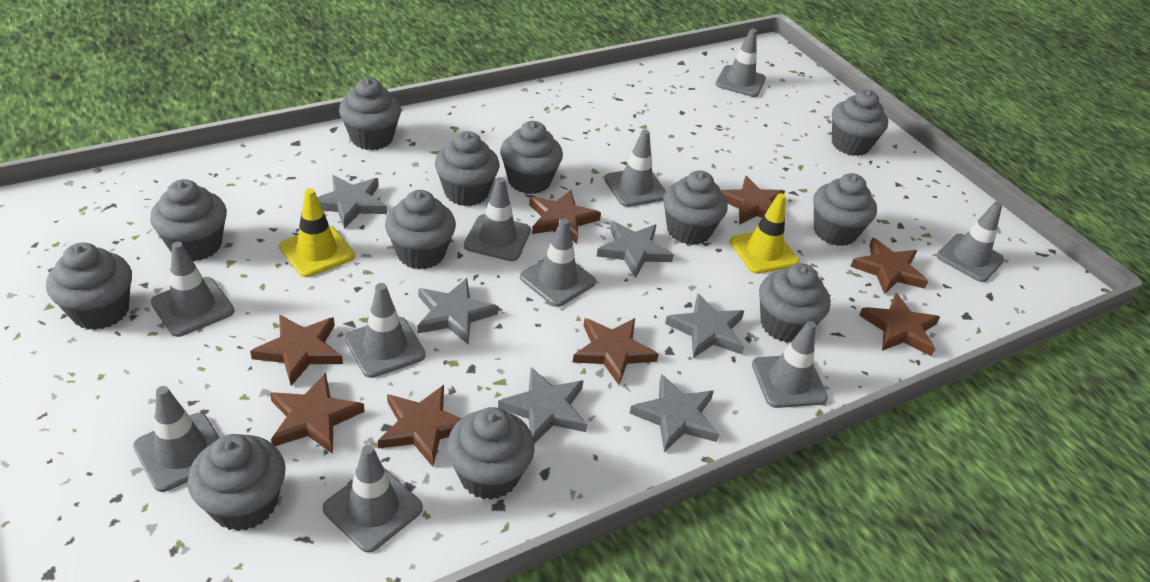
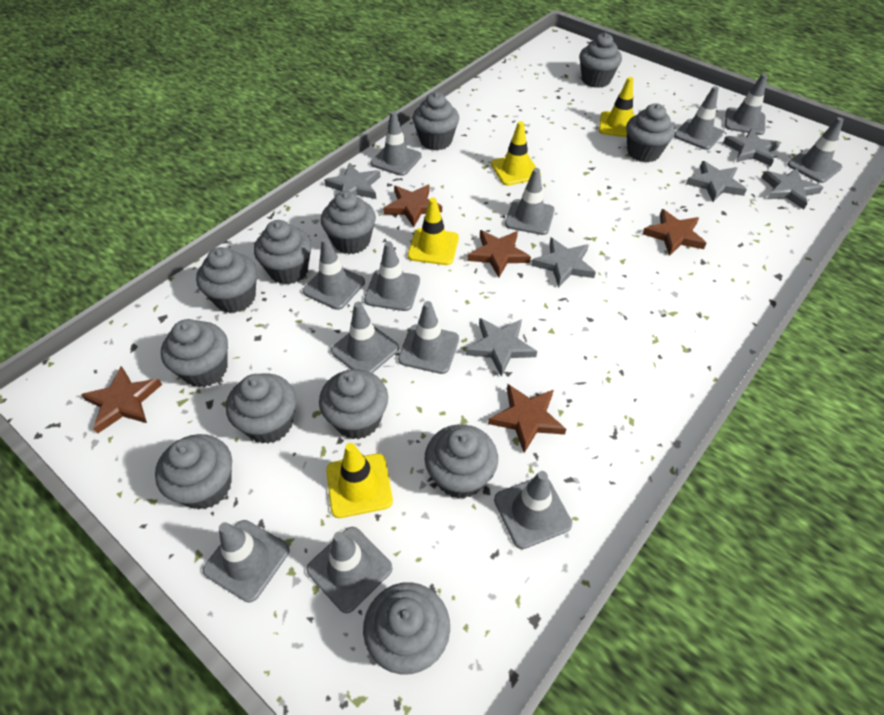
brown star: 8 -> 5
grey traffic cone: 10 -> 12
yellow traffic cone: 2 -> 4

